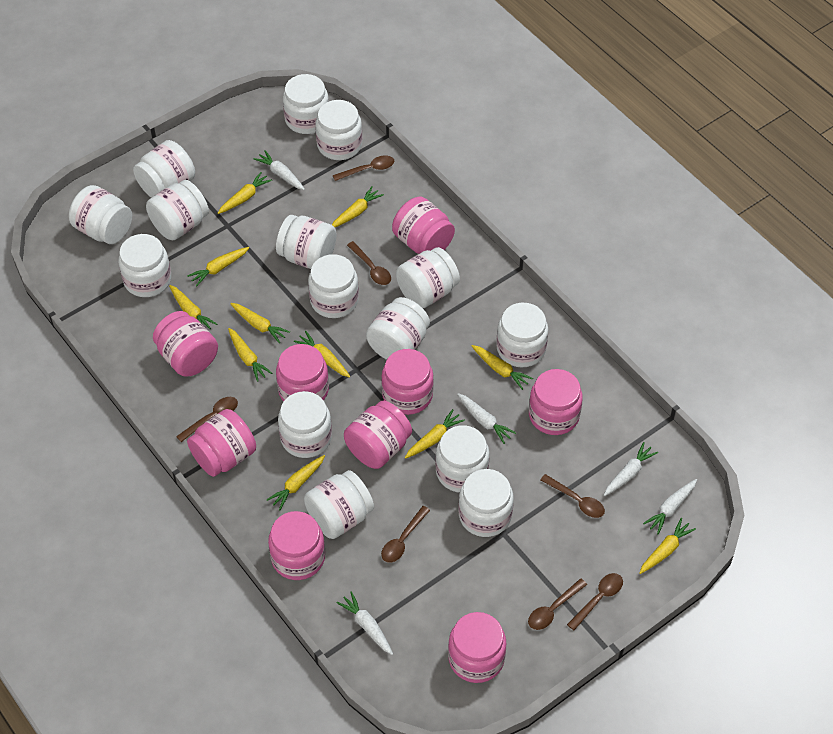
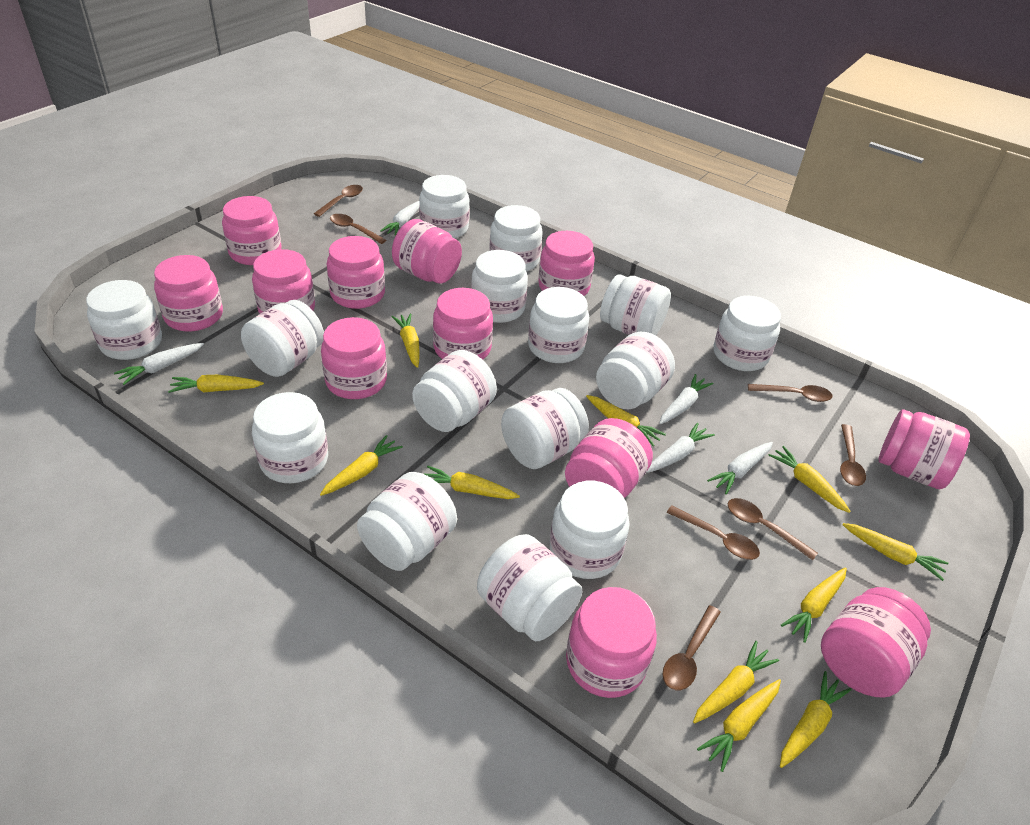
pink jar: 9 -> 12

